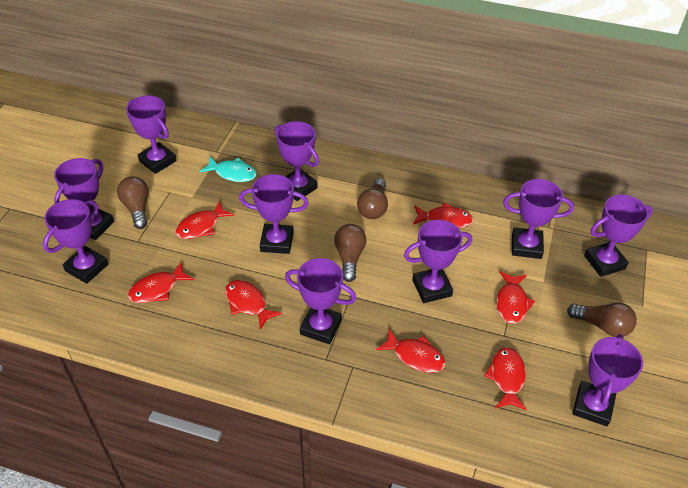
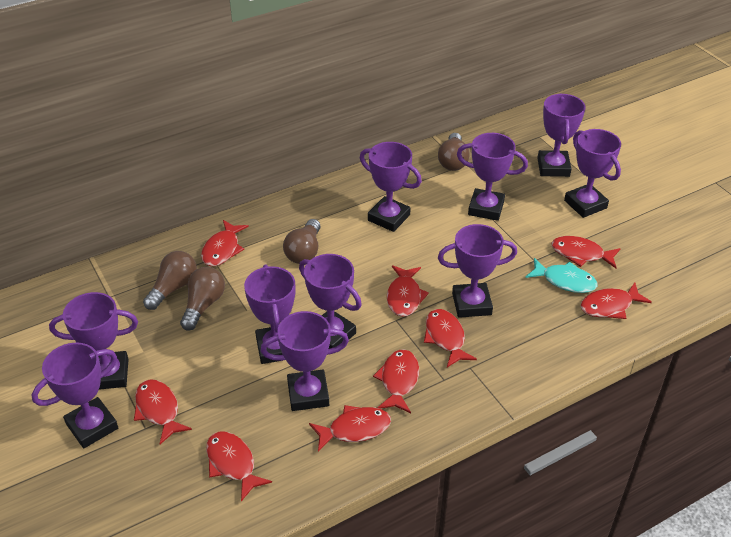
red fish: 7 -> 9

